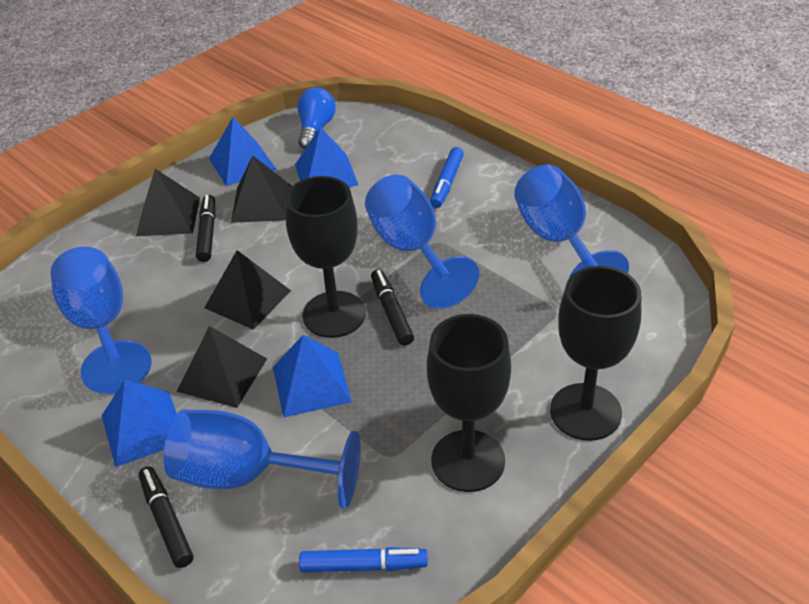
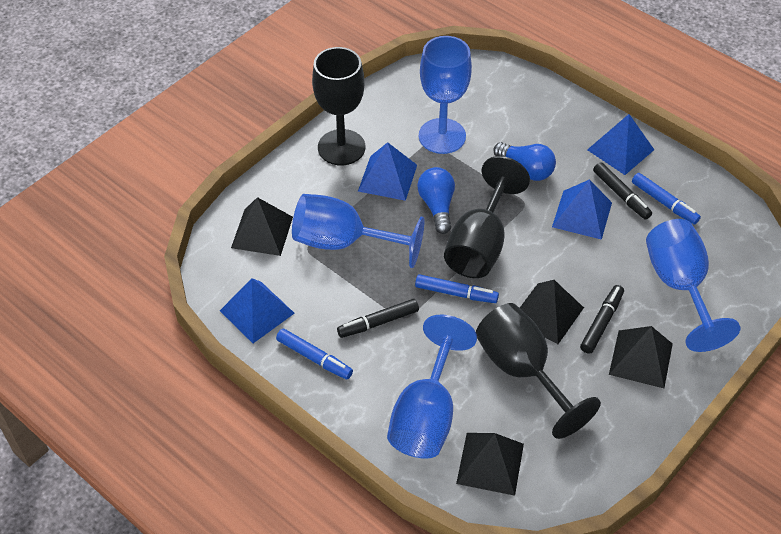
blue light bulb: 1 -> 2
blue marker: 2 -> 3

